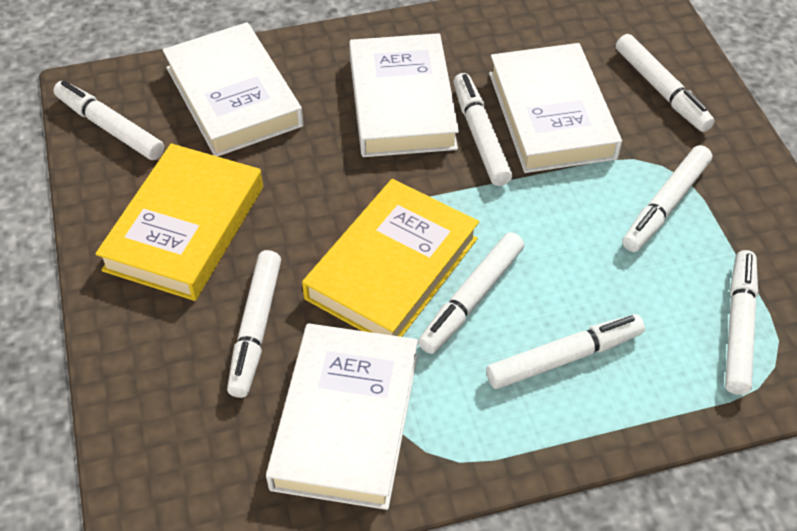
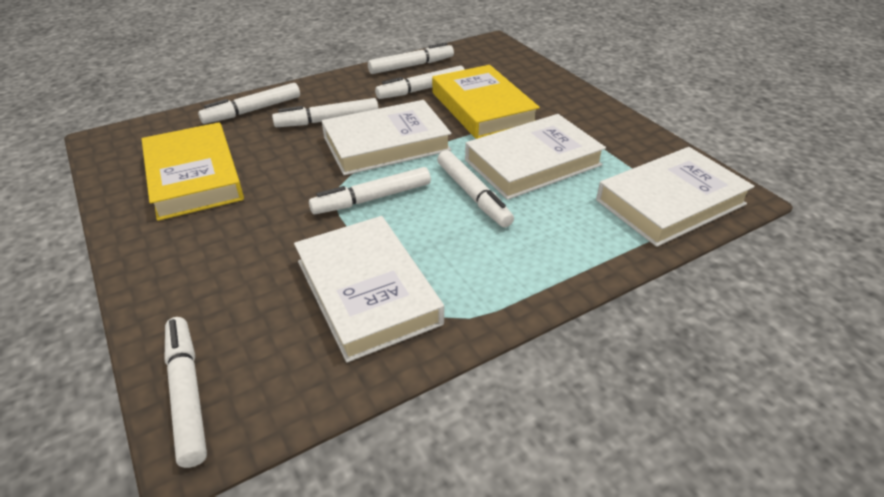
white marker: 8 -> 7

